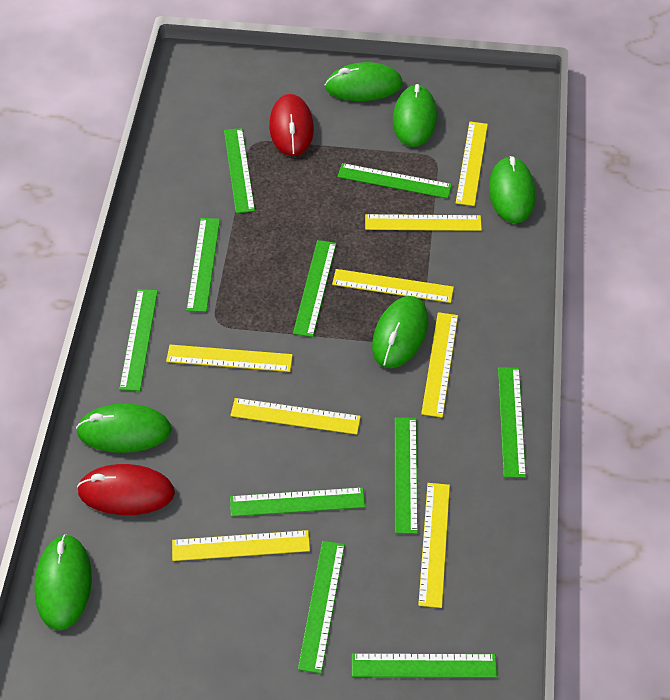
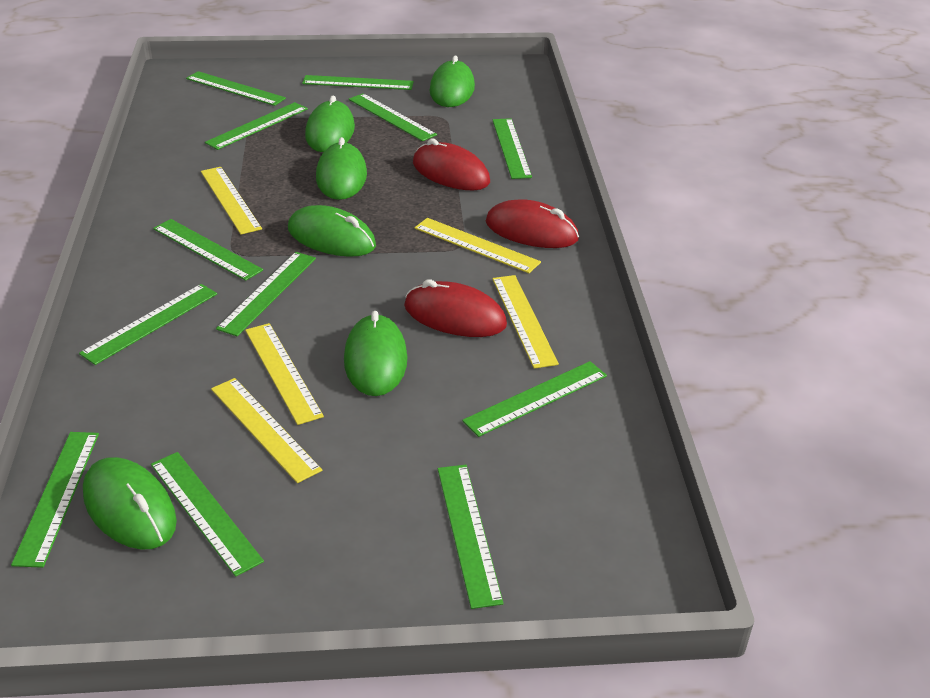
green ruler: 10 -> 12
red mouse: 2 -> 3
yellow ruler: 8 -> 5

